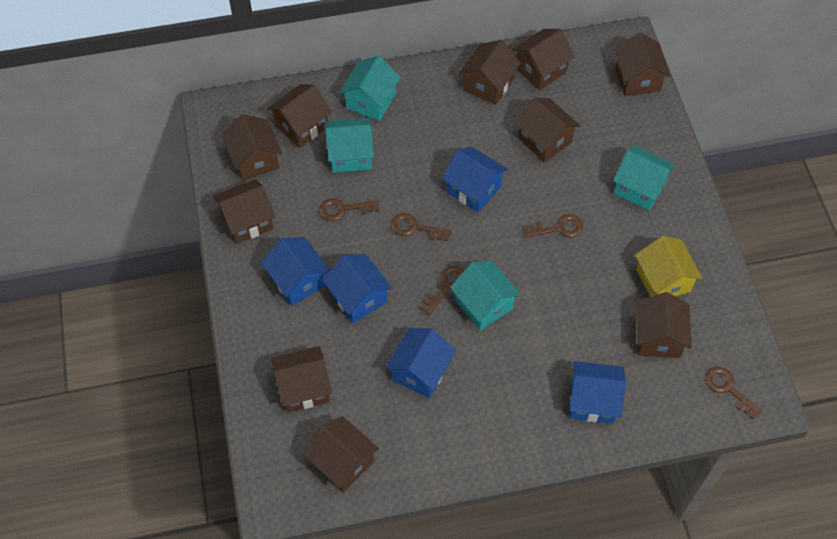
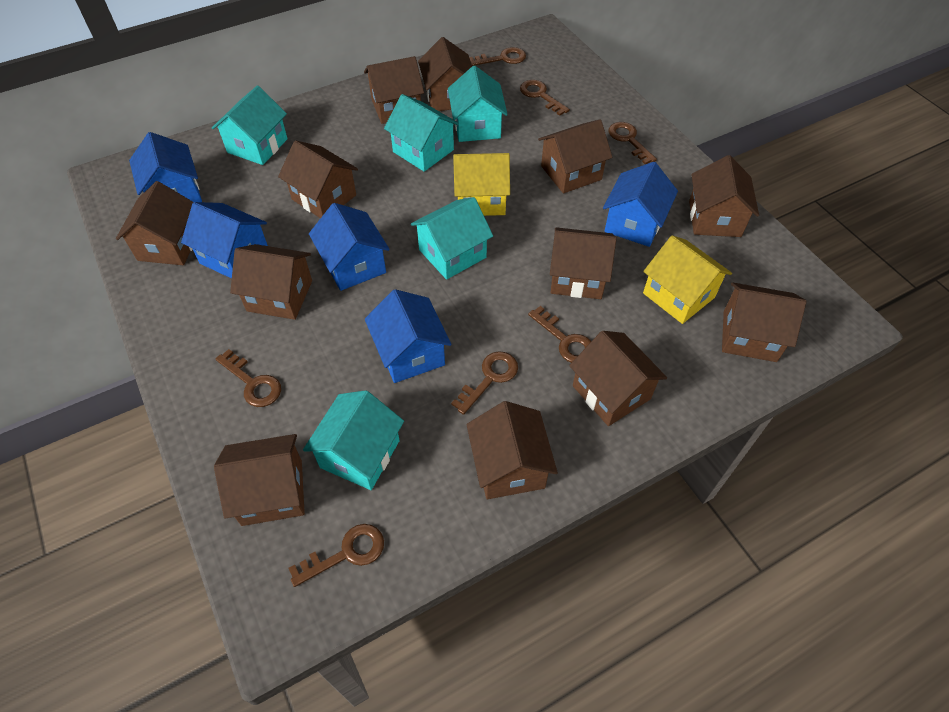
brown house: 10 -> 12
brown key: 5 -> 7
turquoise house: 4 -> 5
yellow house: 1 -> 2

